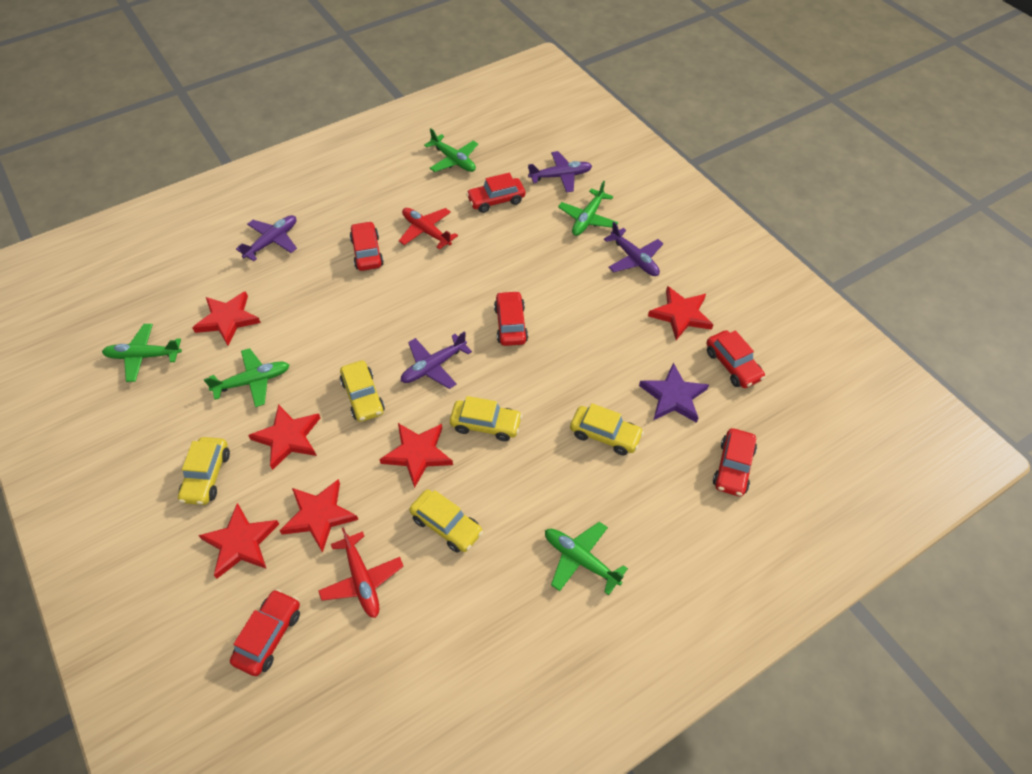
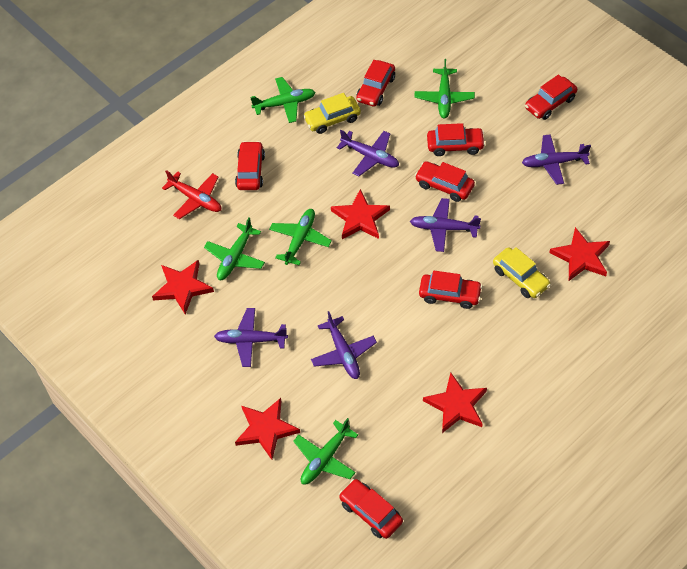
purple plane: 4 -> 5
purple star: 1 -> 0
red car: 6 -> 7
red plane: 2 -> 1
red star: 6 -> 5
yellow car: 5 -> 2

